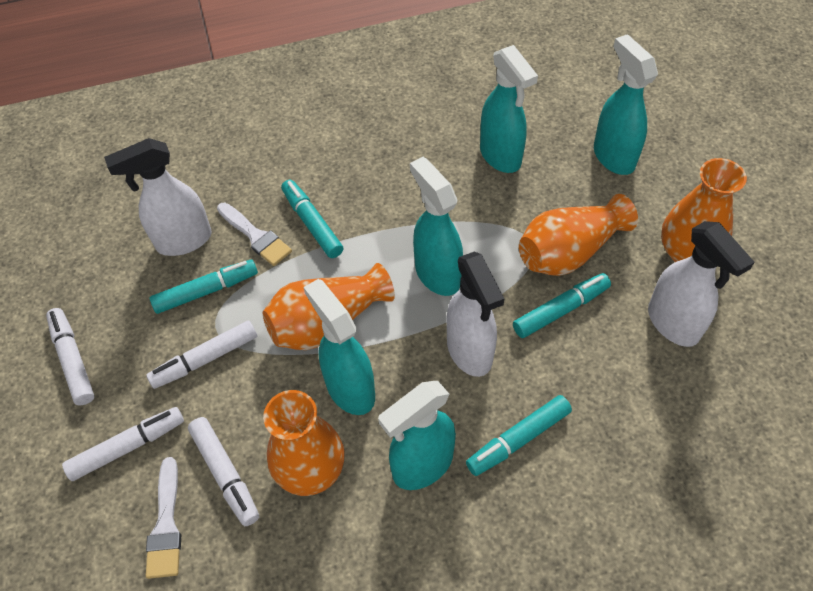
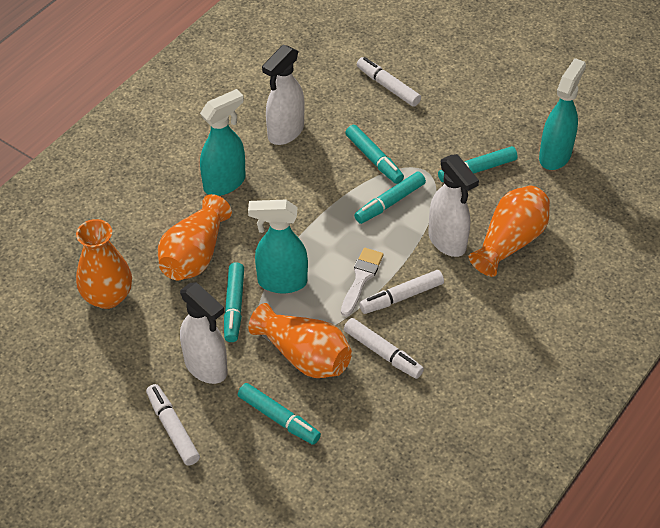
turquoise marker: 4 -> 5
turquoise spray bottle: 5 -> 3
white brush: 2 -> 1

